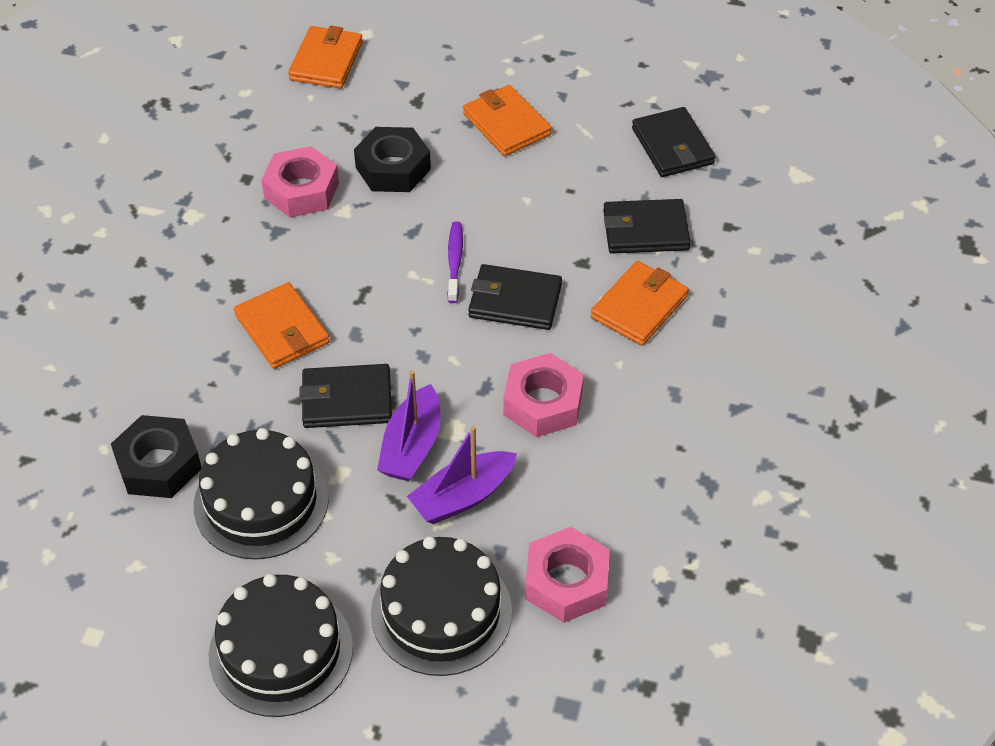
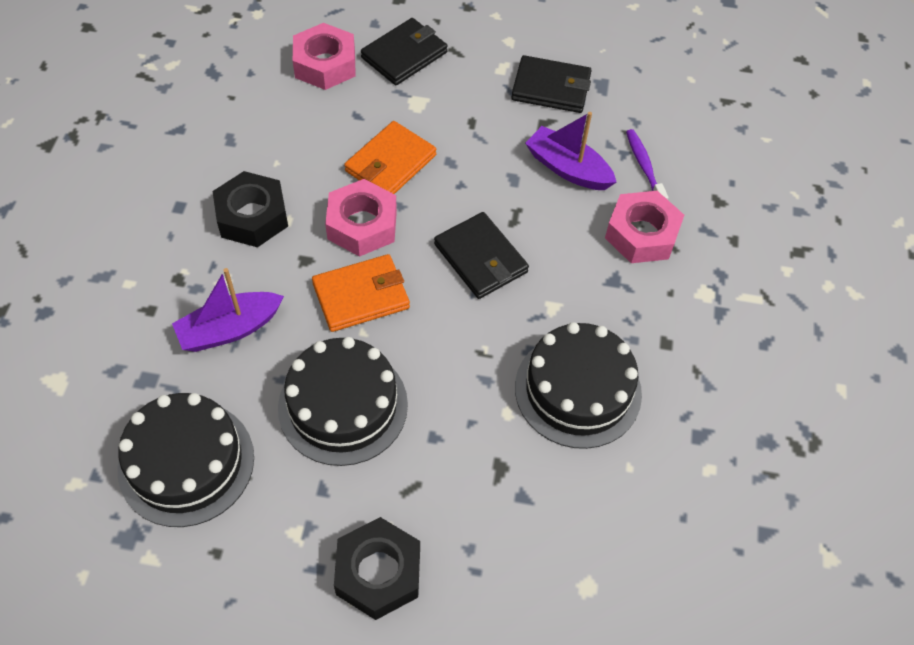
black wallet: 4 -> 3
orange wallet: 4 -> 2

